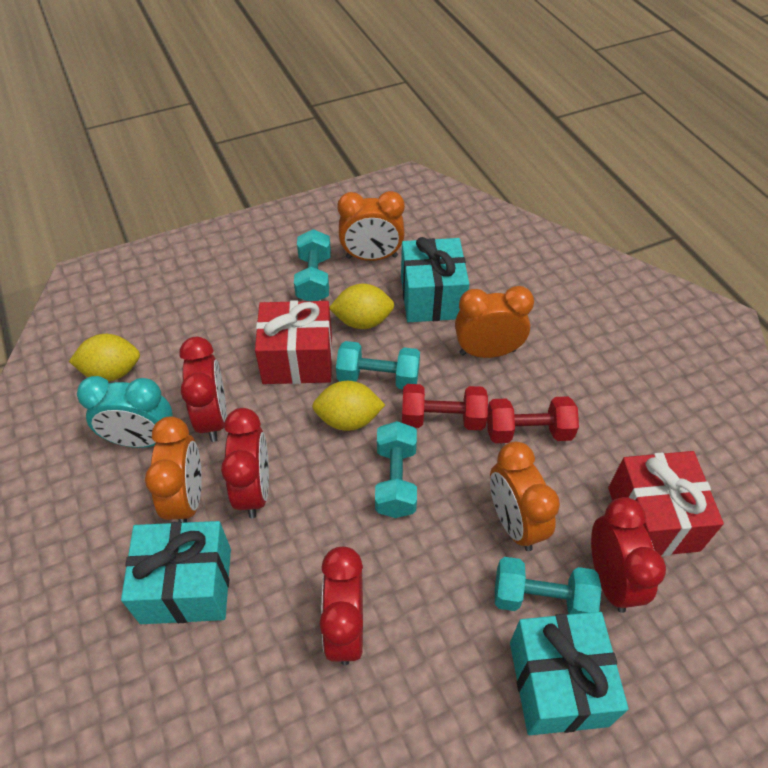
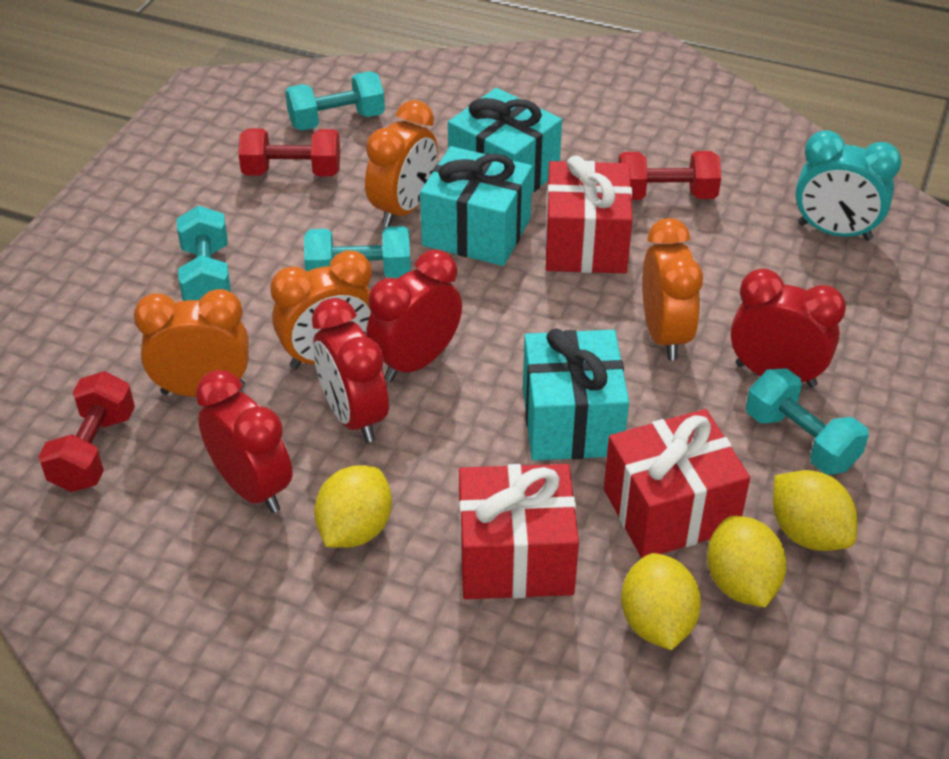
red dumbbell: 2 -> 3
red gift: 2 -> 3
yellow lemon: 3 -> 4

